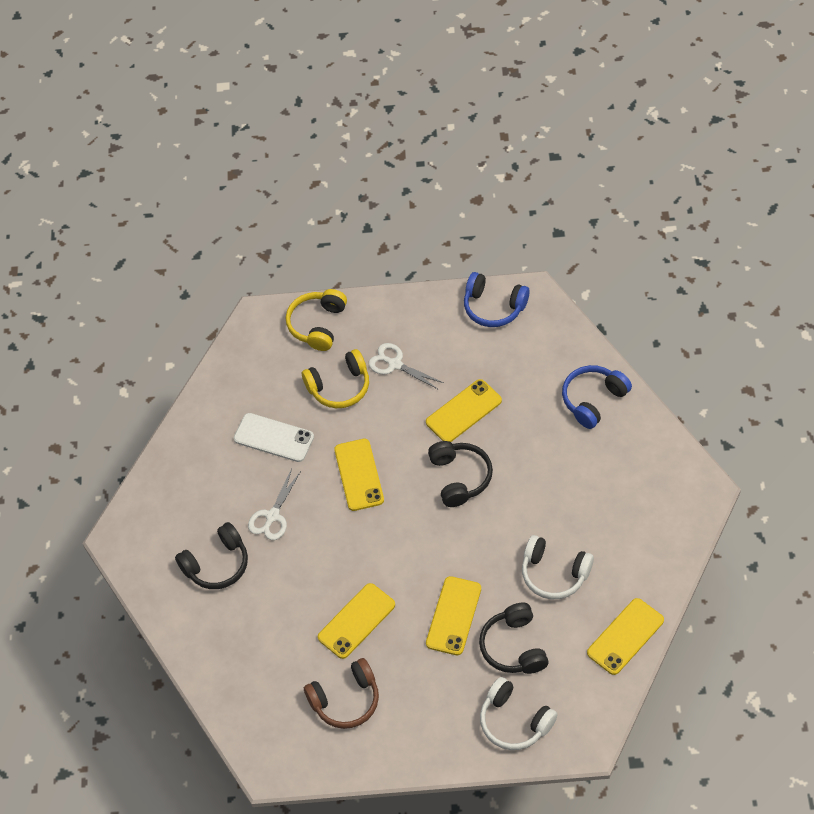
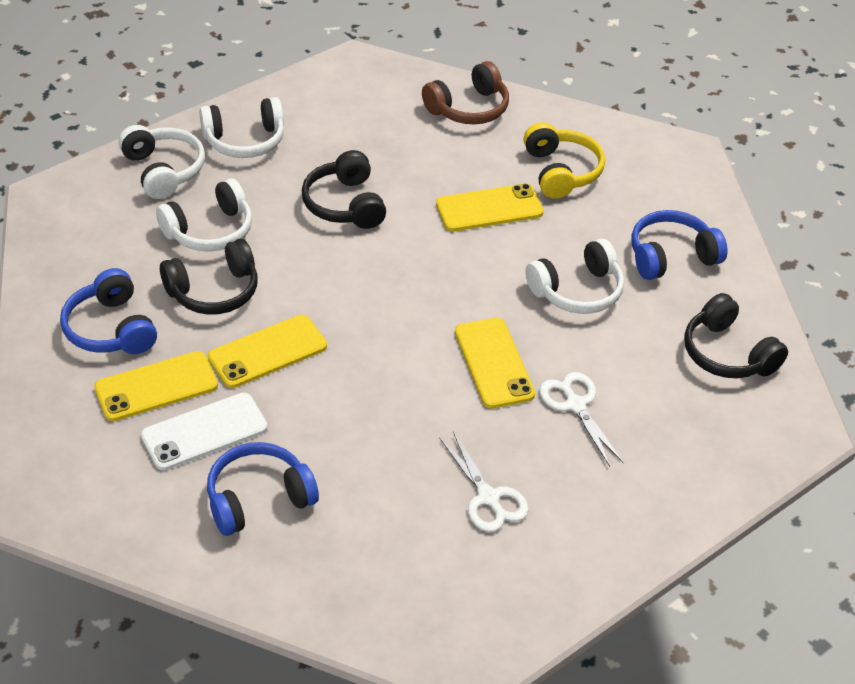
blue headphones: 2 -> 3
white headphones: 2 -> 4
yellow headphones: 2 -> 1
yellow phone: 5 -> 4

